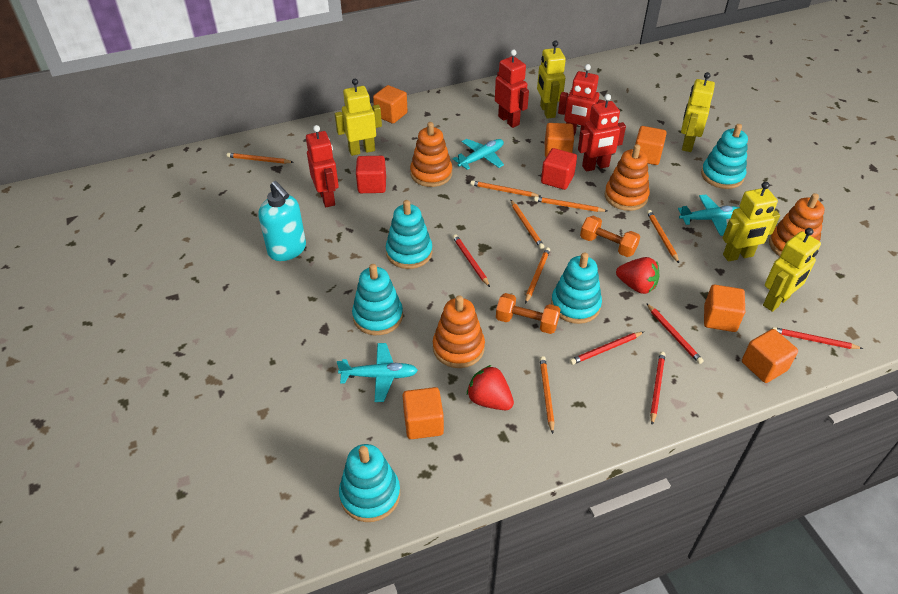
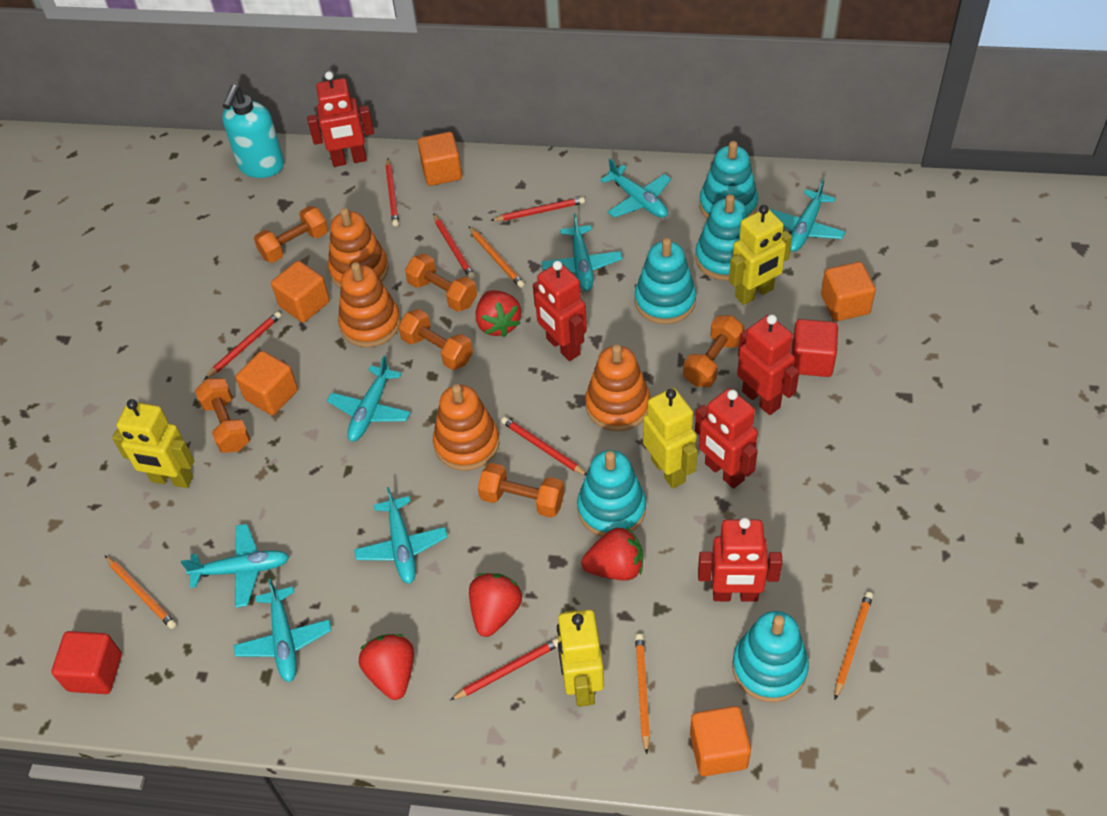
orange cube: 6 -> 5
orange dumbbell: 2 -> 6
orange pencil: 7 -> 4
red pencil: 5 -> 6
red robot: 4 -> 5
red strawberry: 2 -> 4
turquoise plane: 3 -> 7
yellow robot: 5 -> 4

